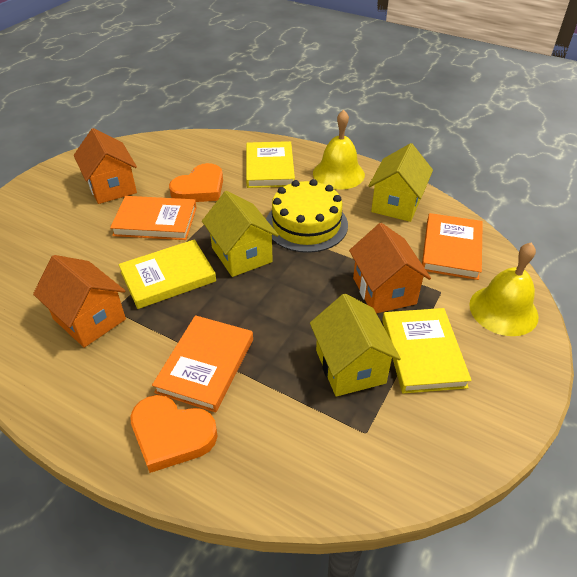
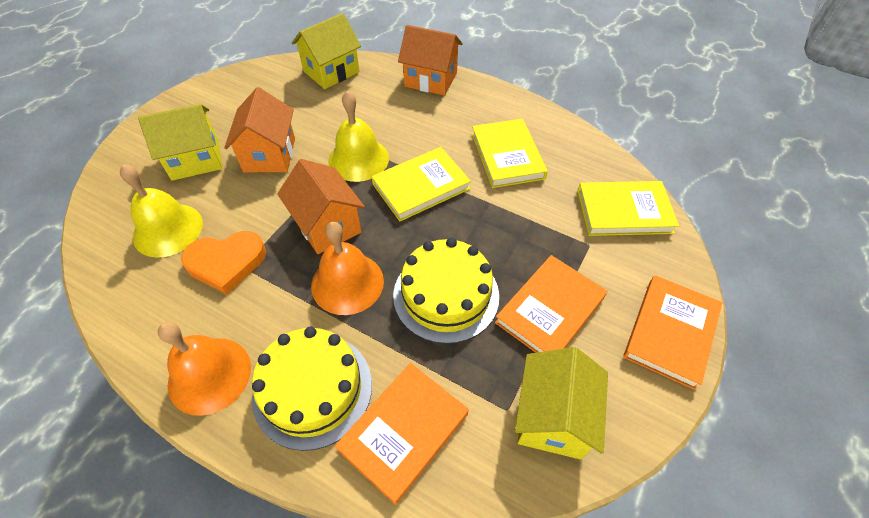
orange bell: 0 -> 2
orange heart: 2 -> 1
yellow cake: 1 -> 2

